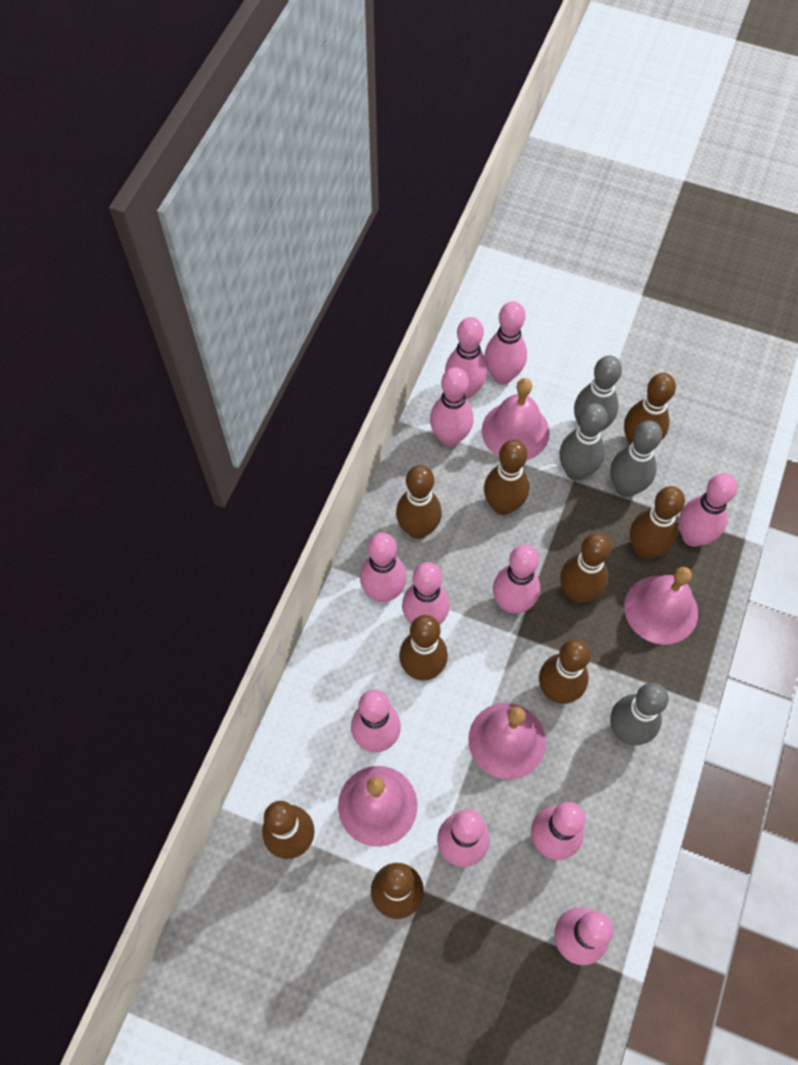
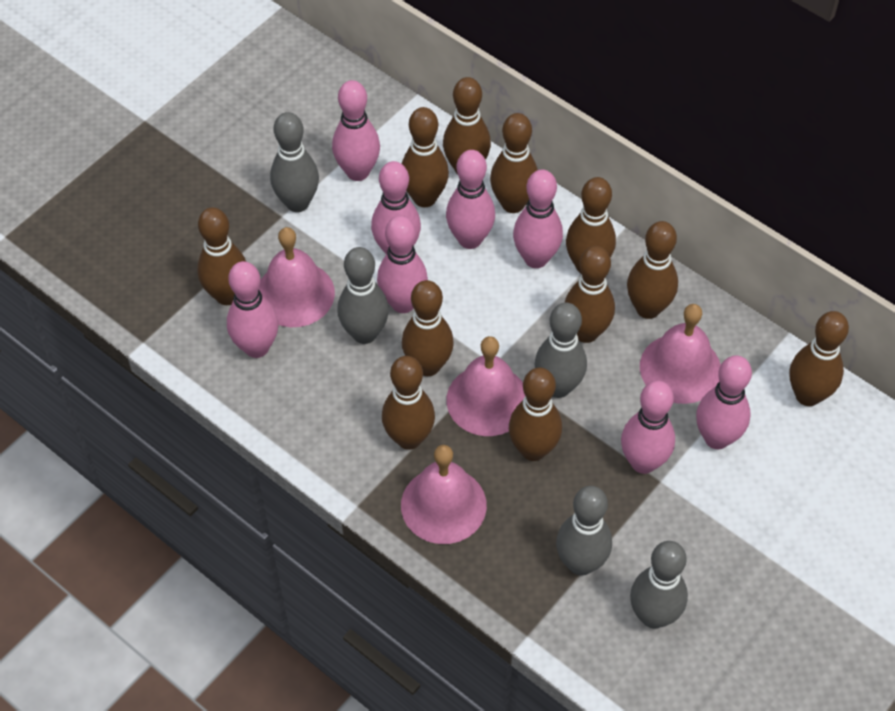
brown bowling pin: 9 -> 11
grey bowling pin: 4 -> 5
pink bowling pin: 11 -> 8

